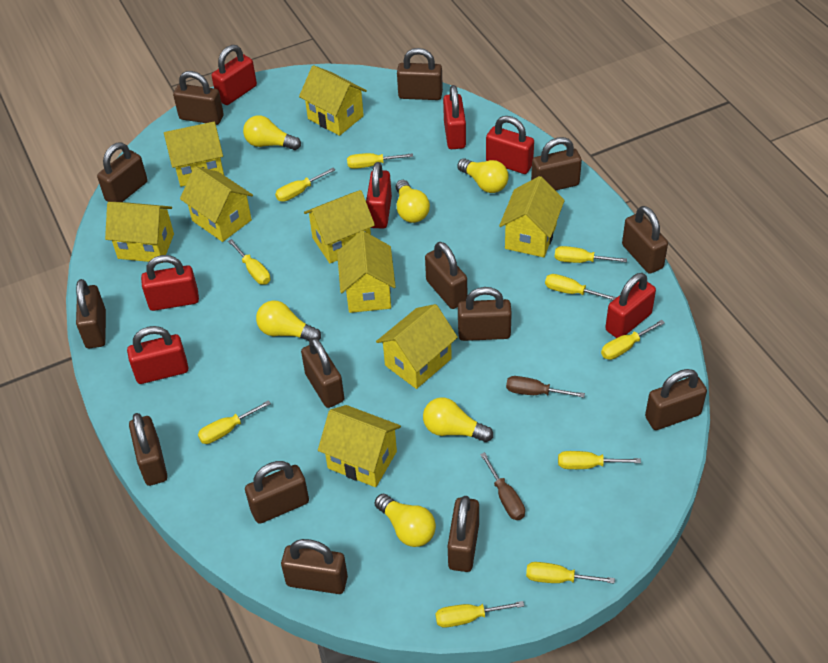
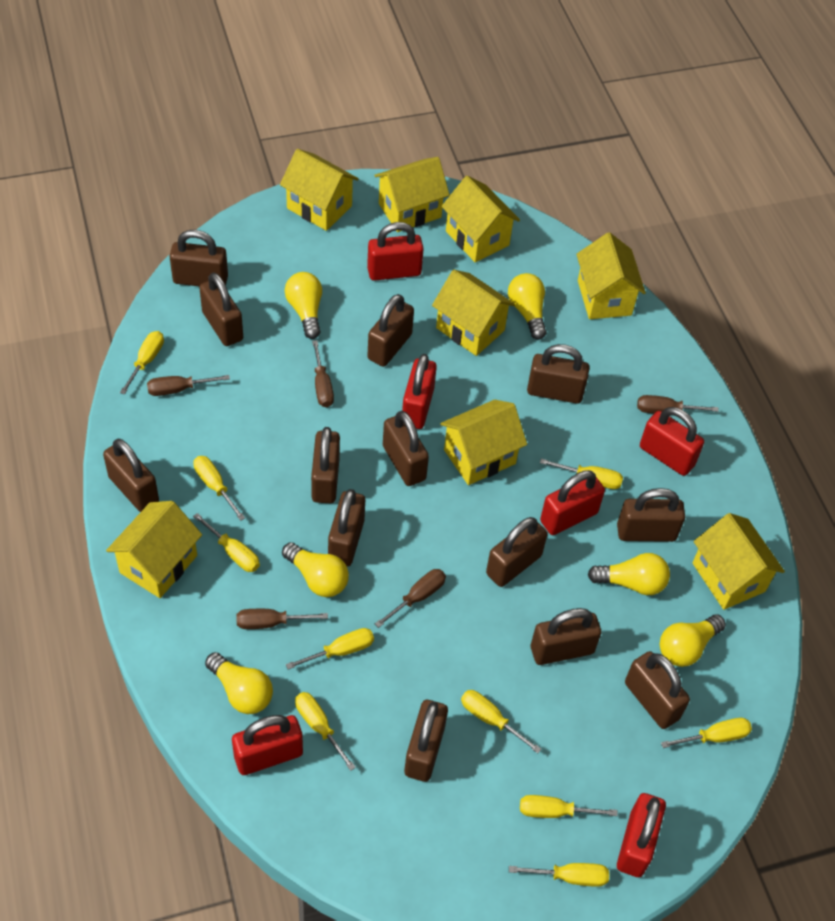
brown padlock: 14 -> 13
brown screwdriver: 2 -> 5
red padlock: 7 -> 6
yellow house: 9 -> 8

